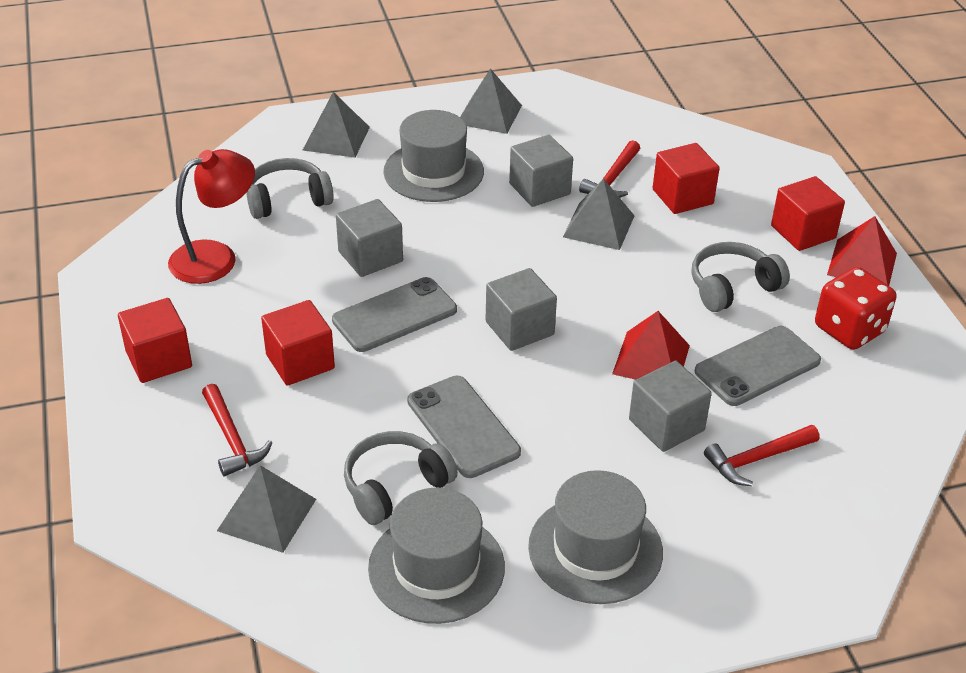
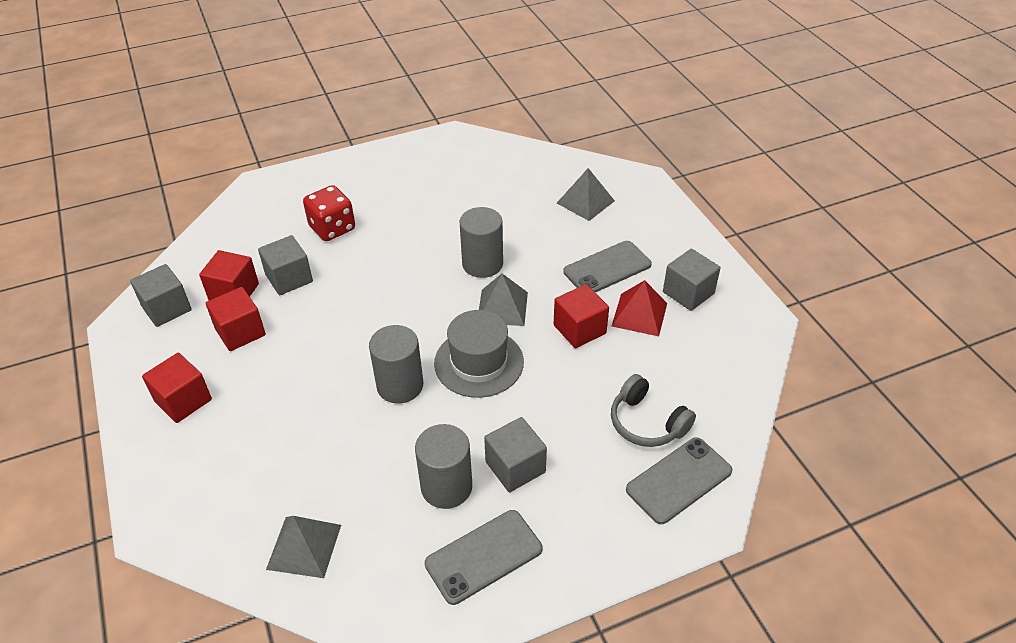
grey cylinder: 0 -> 3
grey hat: 3 -> 1
grey headphones: 3 -> 1
grey pyramid: 4 -> 3
red hammer: 3 -> 0
red lamp: 1 -> 0
red pyramid: 2 -> 1

